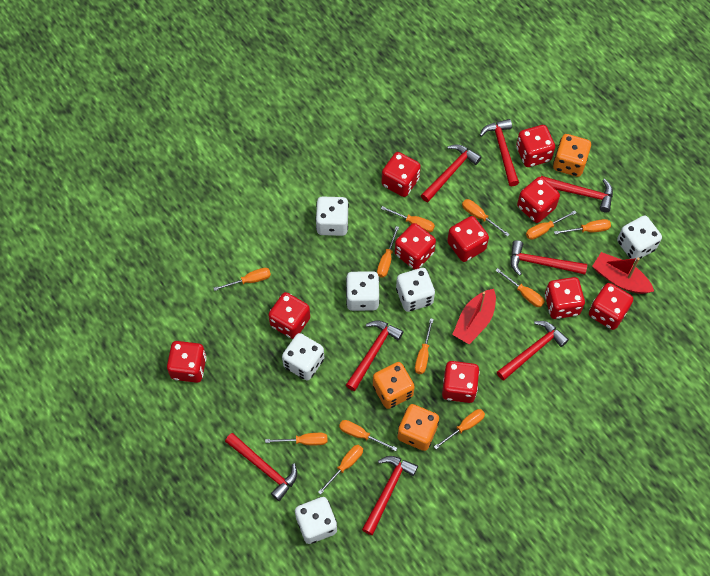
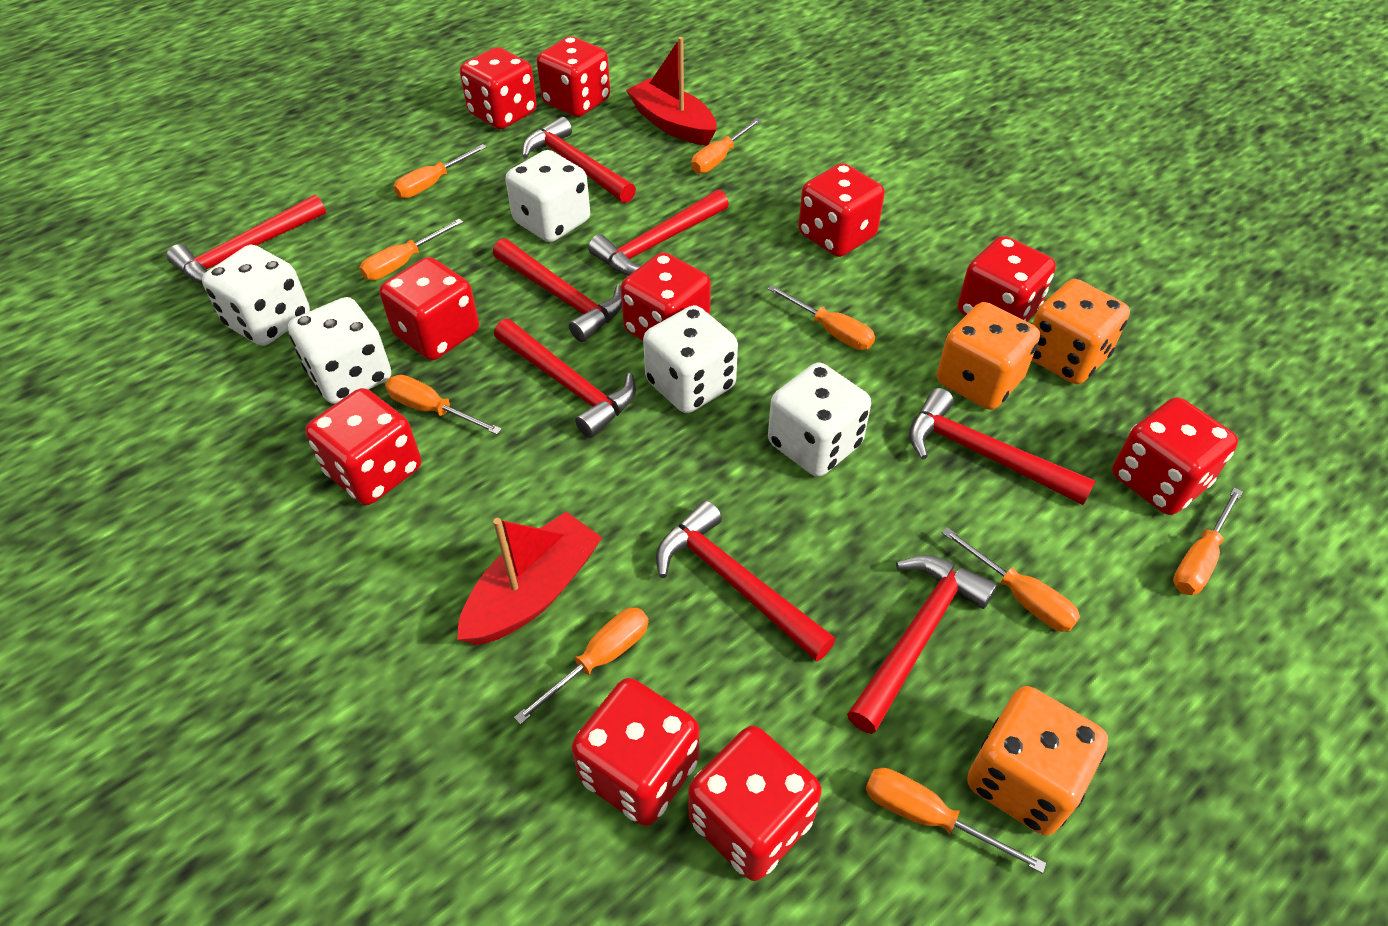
orange screwdriver: 12 -> 9
white dice: 6 -> 5

